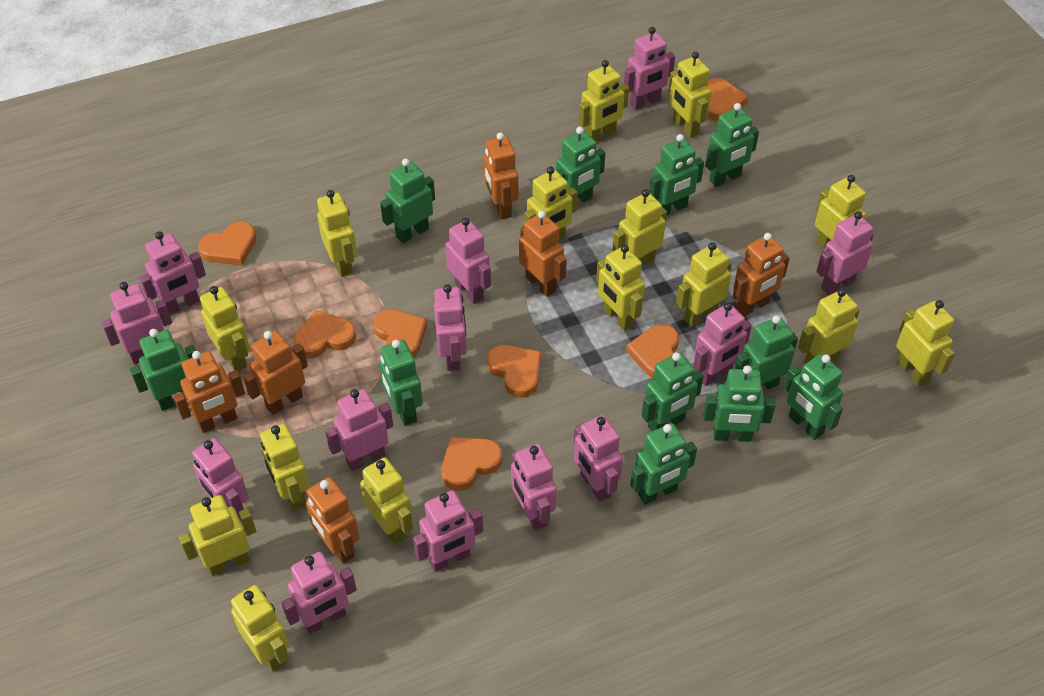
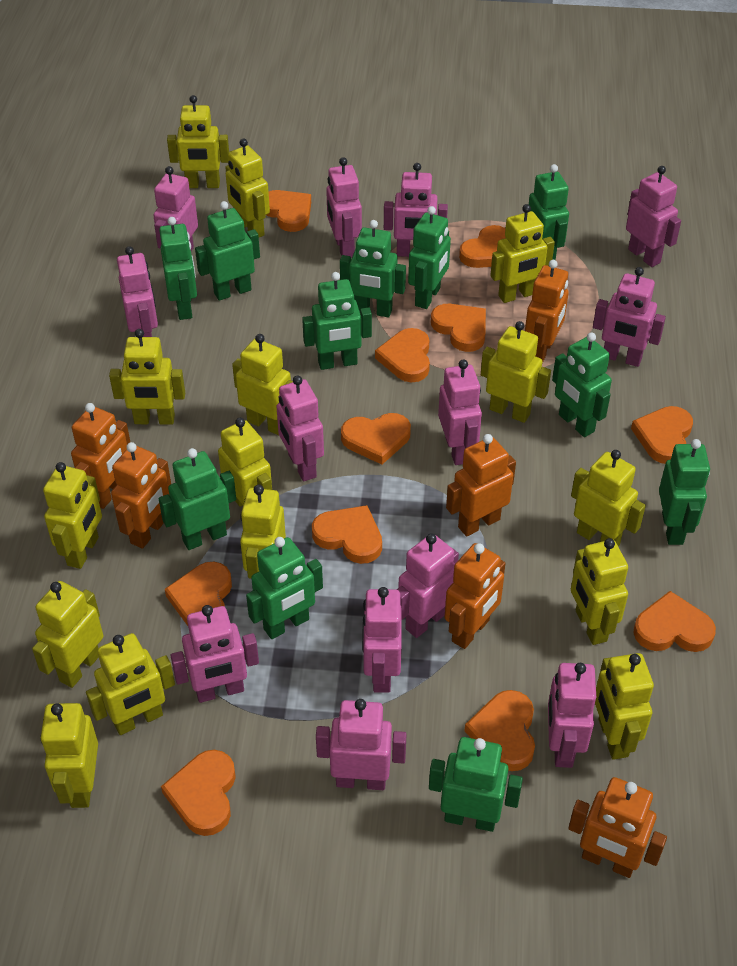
orange heart: 7 -> 11

